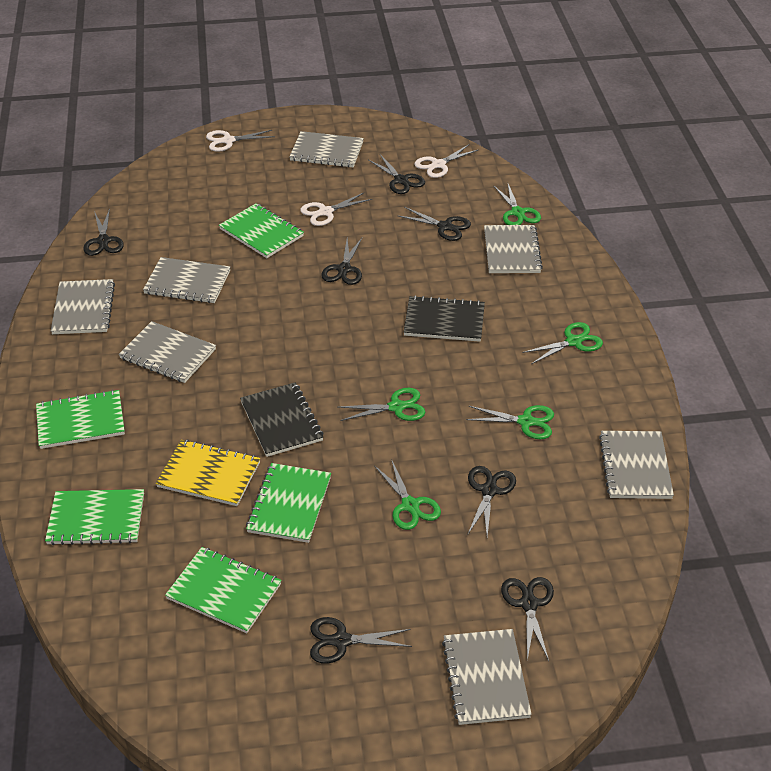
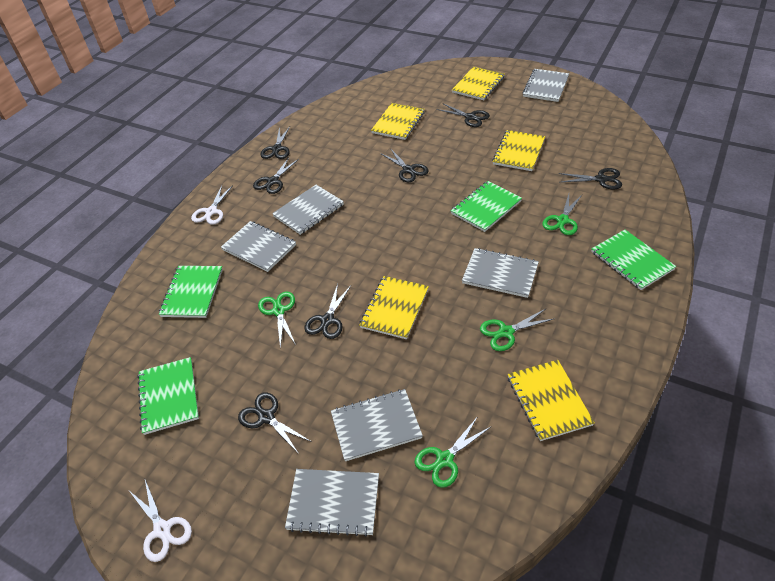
black notebook: 2 -> 0
green notebook: 5 -> 4
green scissors: 5 -> 4
grey notebook: 7 -> 6
white scissors: 3 -> 2
yellow notebook: 1 -> 5

